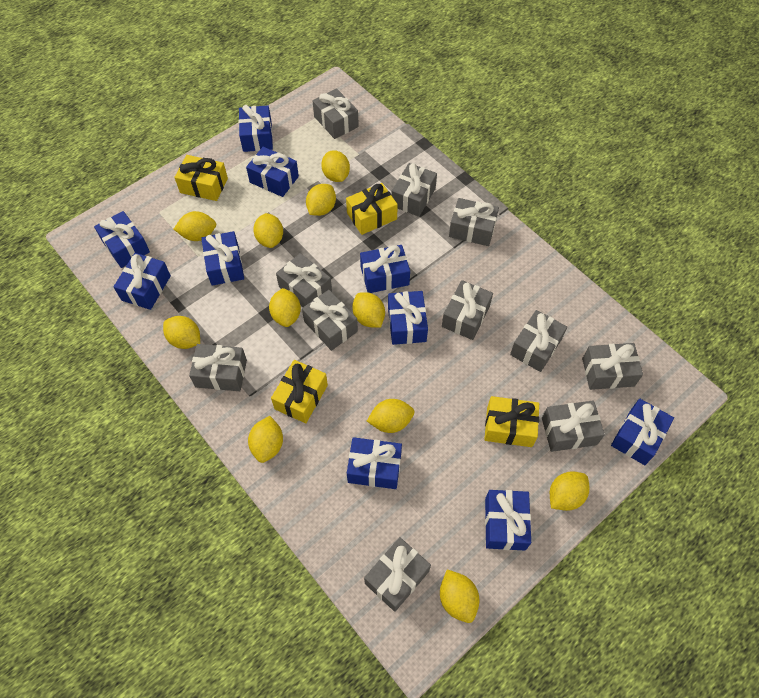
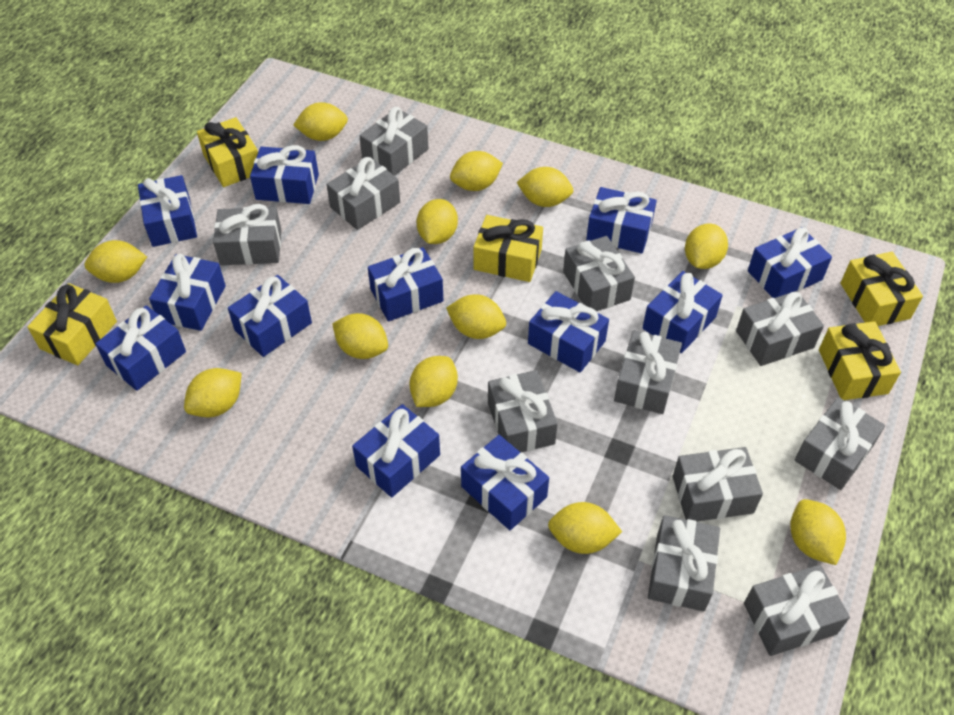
blue gift: 10 -> 12
yellow gift: 4 -> 5
yellow lemon: 11 -> 12

